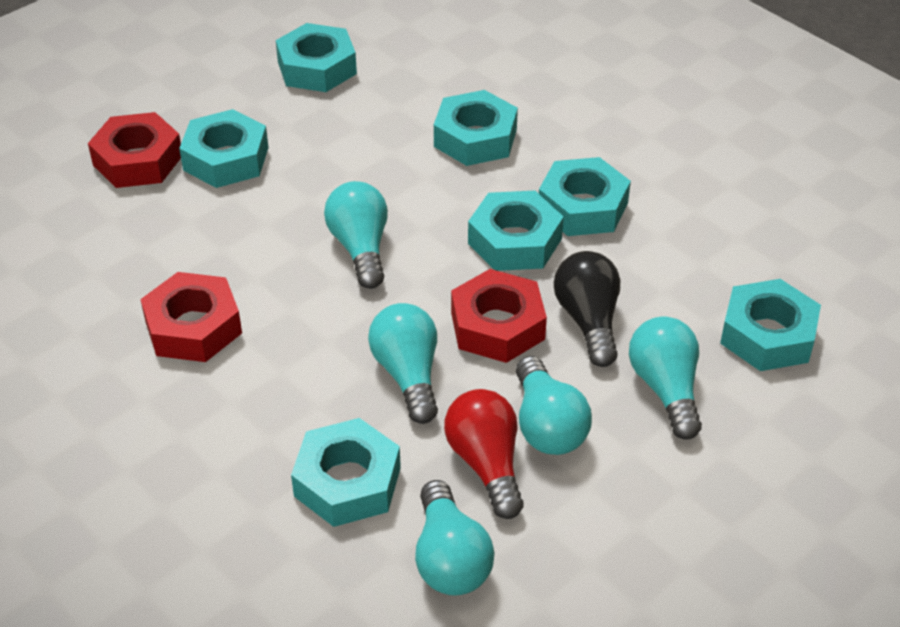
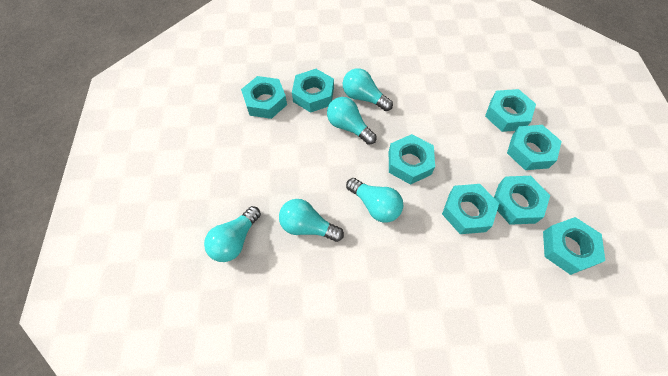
black light bulb: 1 -> 0
red light bulb: 1 -> 0
red nut: 3 -> 0
turquoise nut: 7 -> 8

